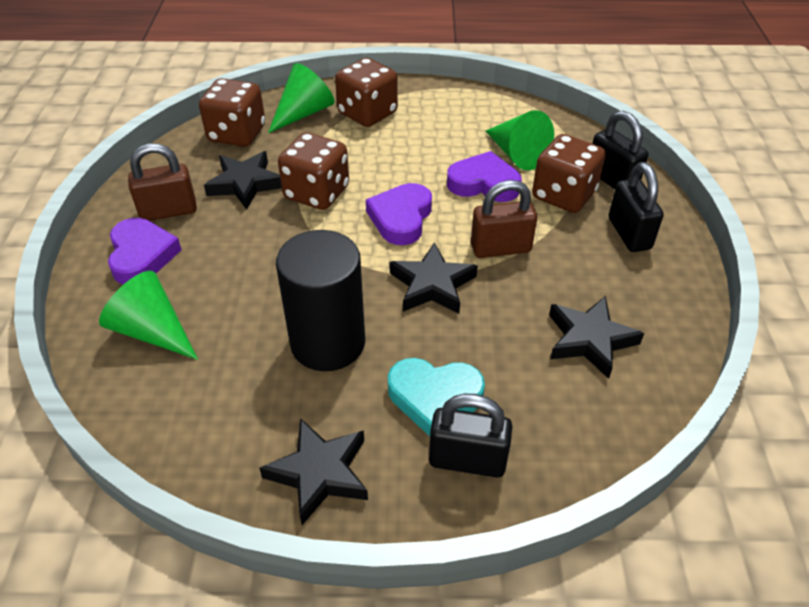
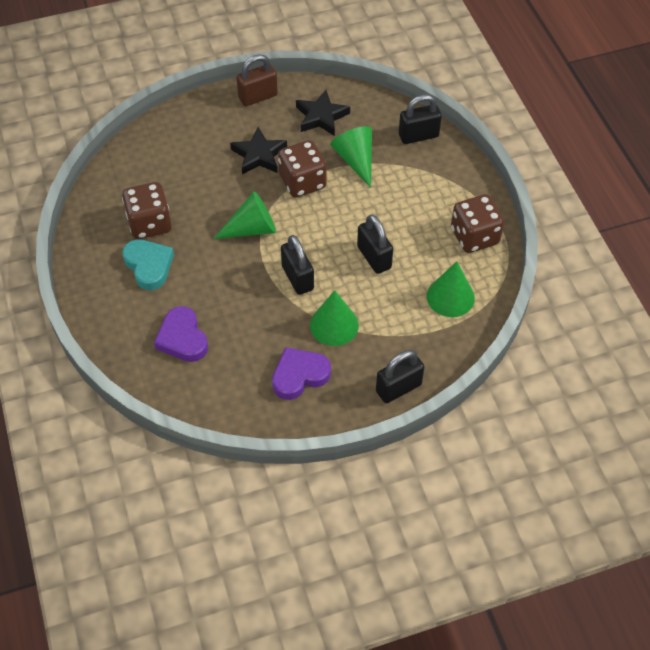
black cylinder: 1 -> 0
black padlock: 3 -> 4
black star: 4 -> 2
brown dice: 4 -> 3
brown padlock: 2 -> 1
green cone: 3 -> 4
purple heart: 3 -> 2

